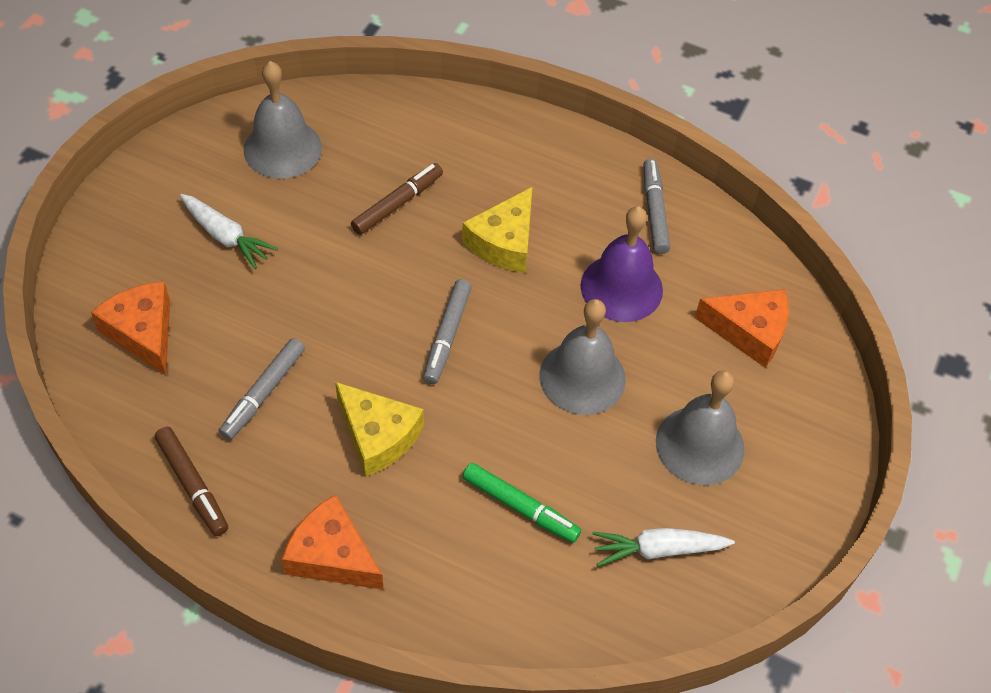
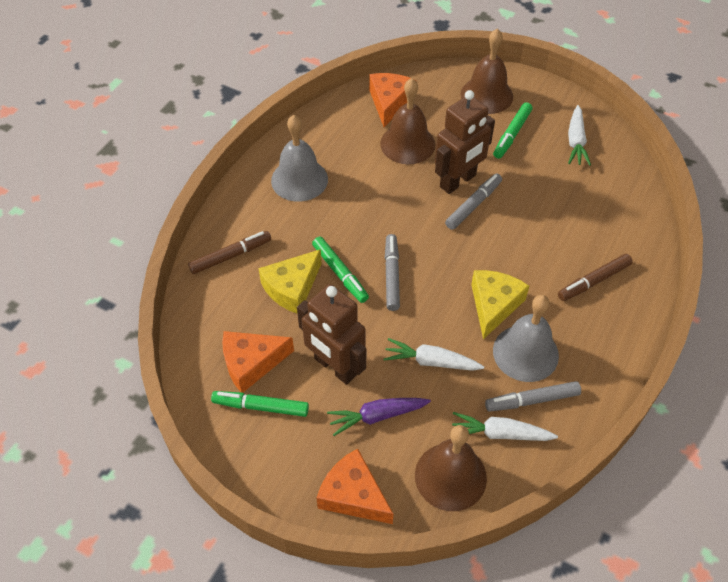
brown bell: 0 -> 3
brown robot: 0 -> 2
green marker: 1 -> 3
grey bell: 3 -> 2
purple bell: 1 -> 0
purple carrot: 0 -> 1
white carrot: 2 -> 3

